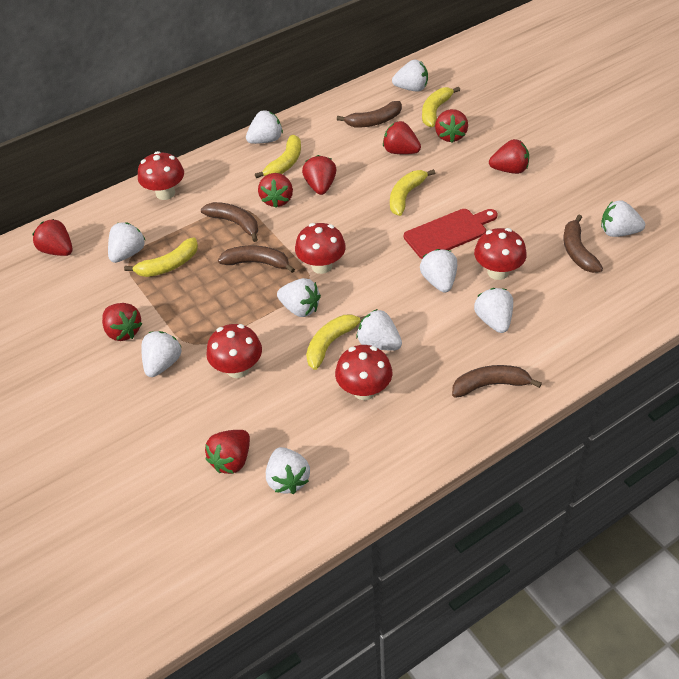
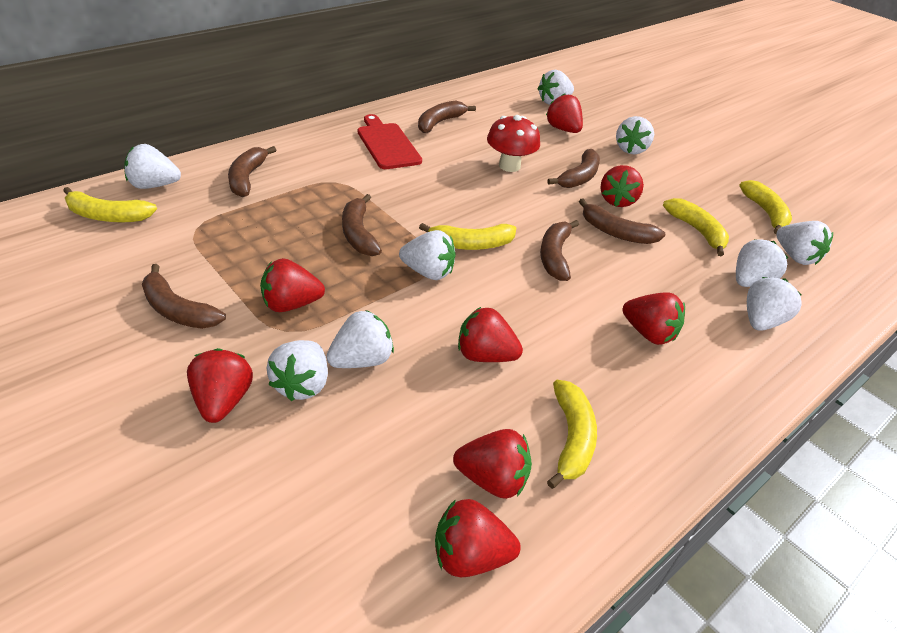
brown banana: 5 -> 7
red mushroom: 5 -> 1
white strawberry: 10 -> 9

